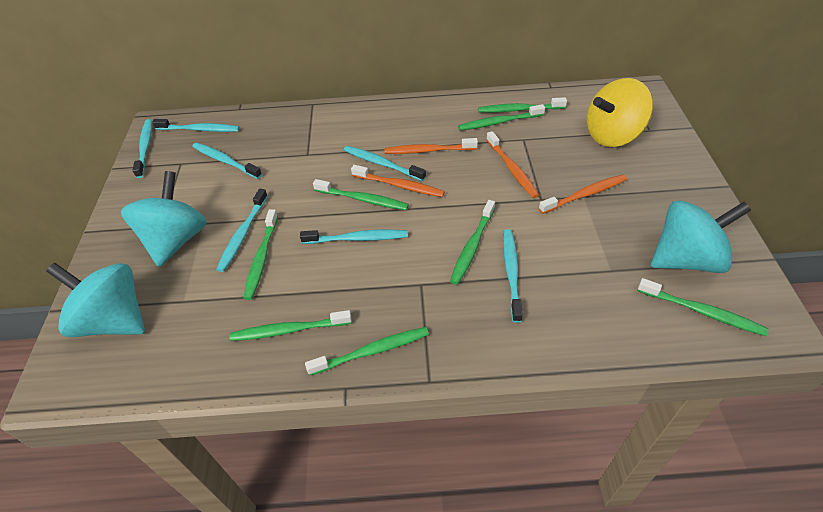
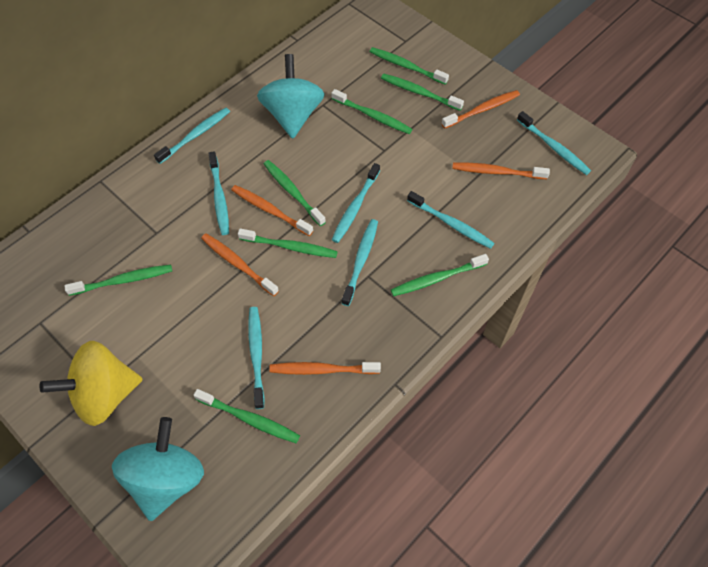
orange toothbrush: 4 -> 5
turquoise spinning top: 3 -> 2

